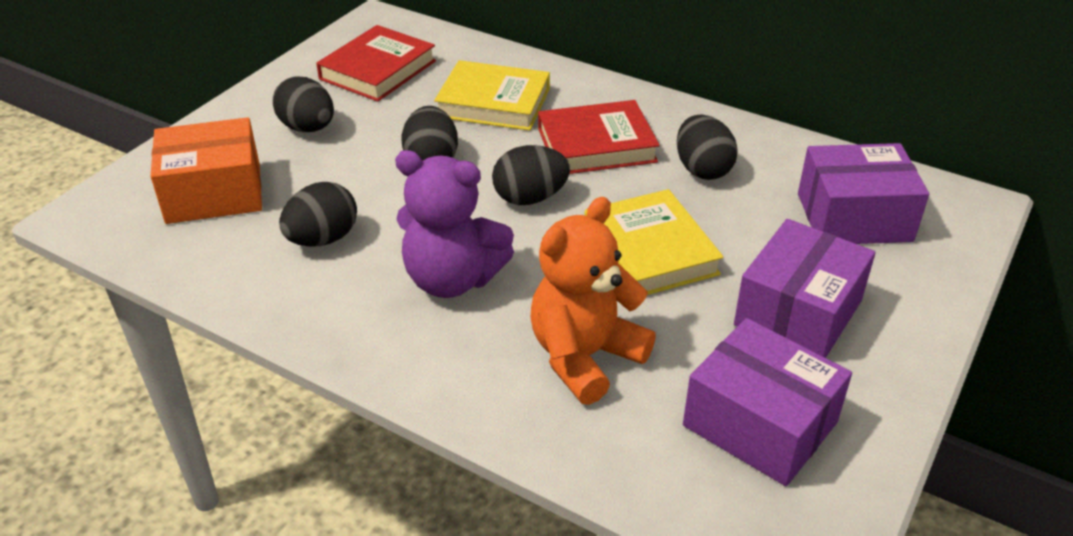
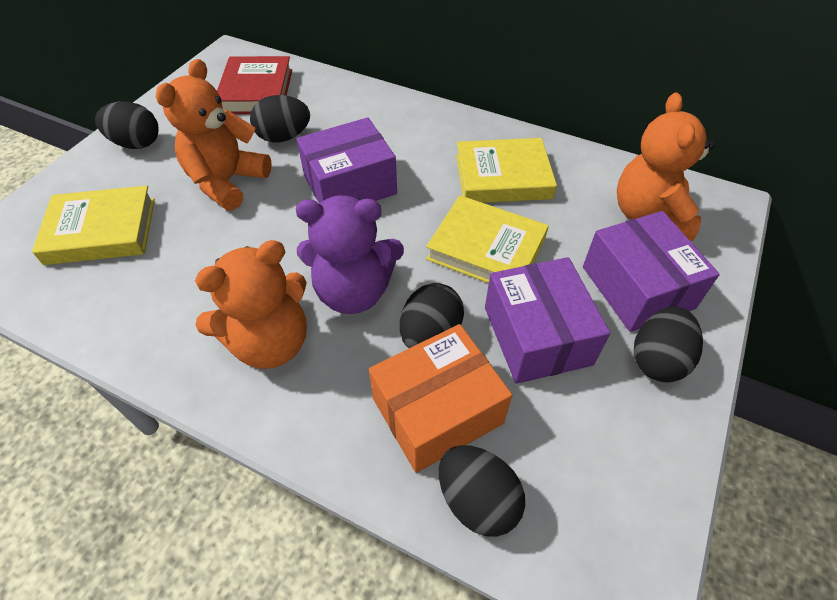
orange teddy bear: 1 -> 3
red book: 2 -> 1
yellow book: 2 -> 3

